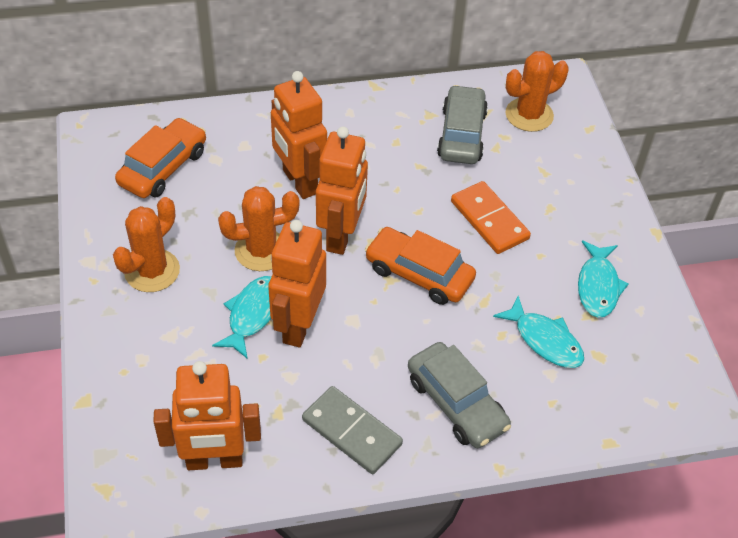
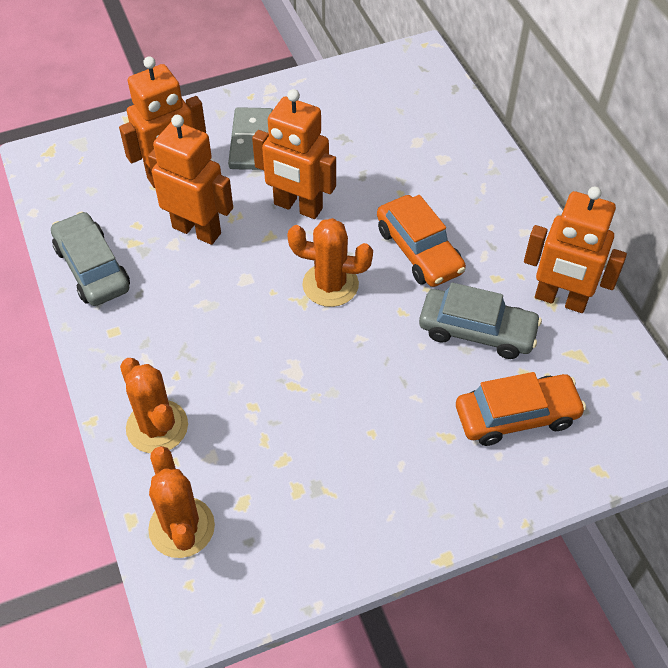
orange domino: 1 -> 0
turquoise fish: 3 -> 0

